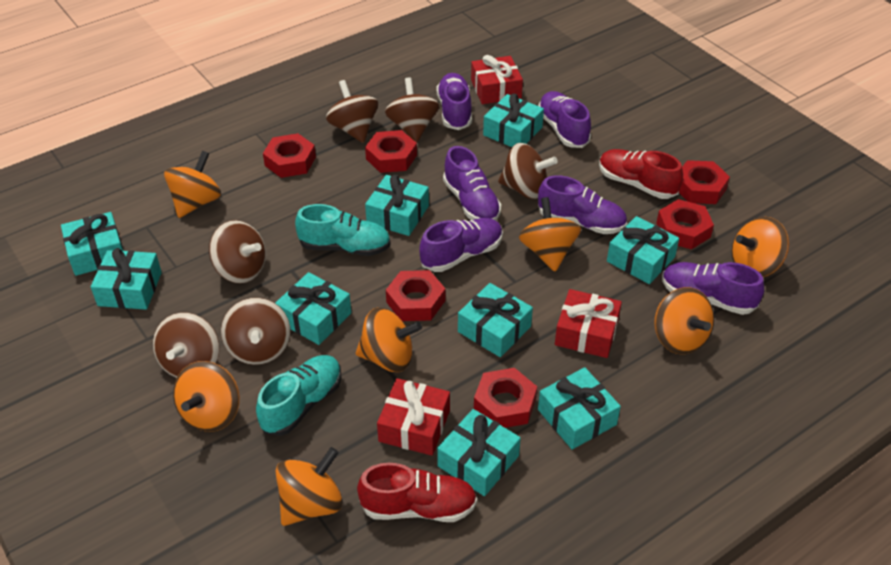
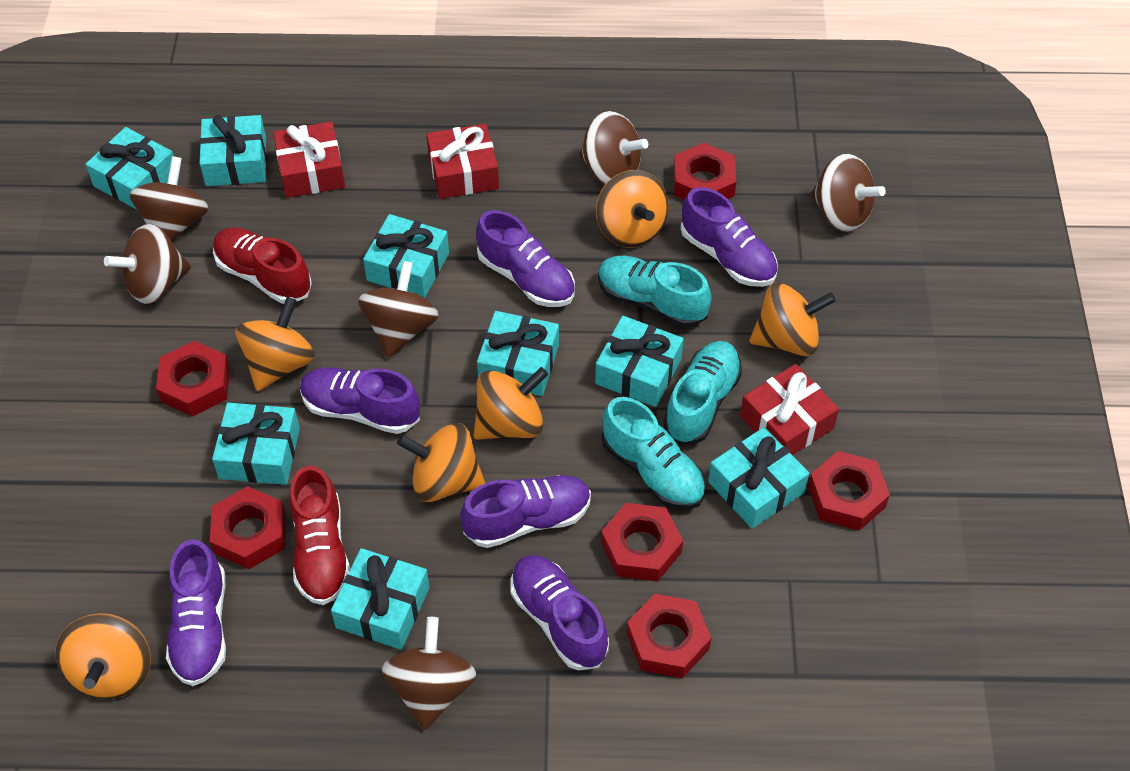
orange spinning top: 7 -> 6
turquoise gift: 9 -> 8
turquoise shoe: 2 -> 3

